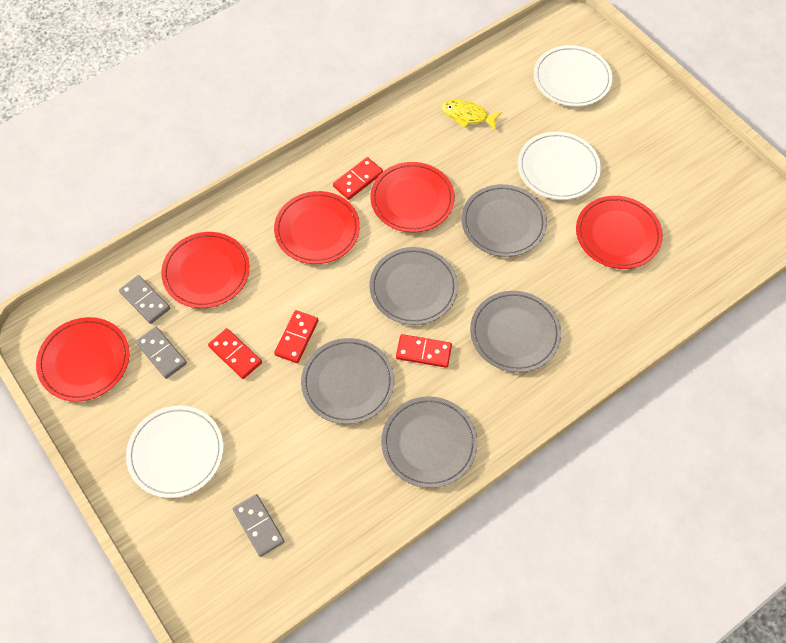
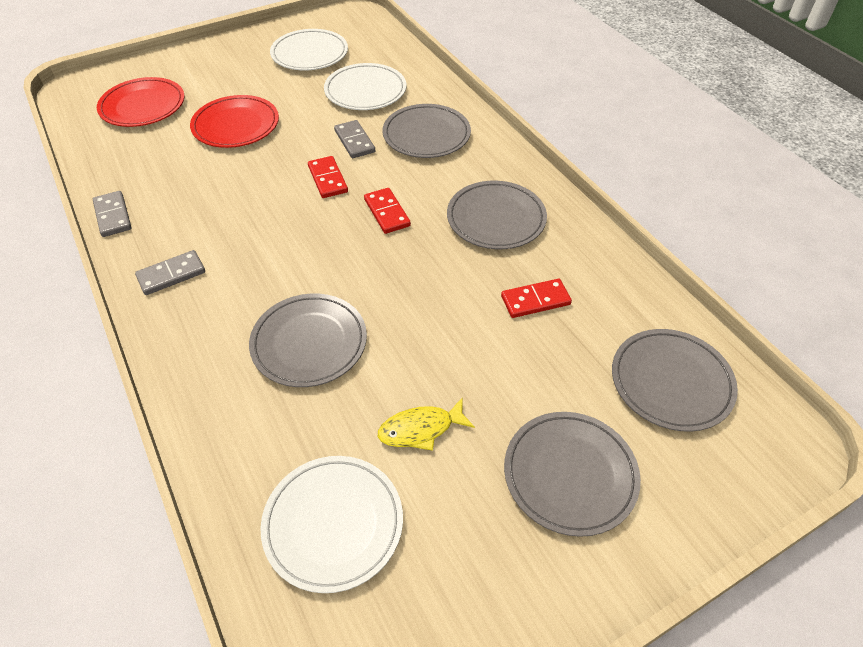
red domino: 4 -> 3
red plate: 5 -> 2

